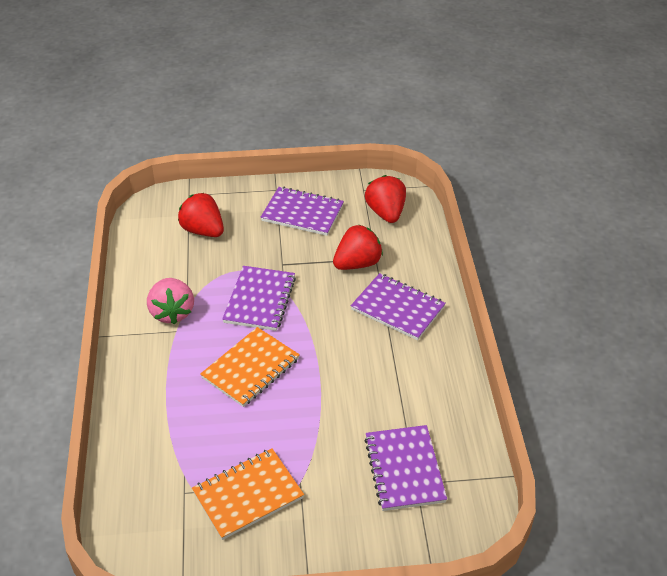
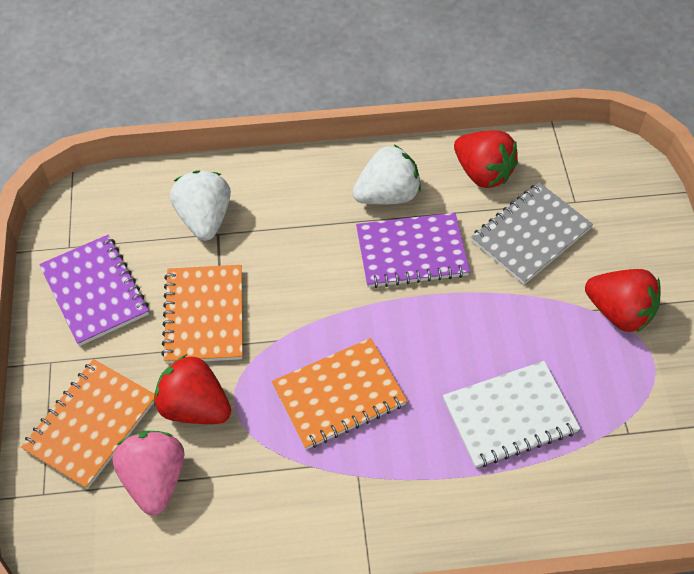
grey notebook: 0 -> 1
orange notebook: 2 -> 3
purple notebook: 4 -> 2
white notebook: 0 -> 1
white strawberry: 0 -> 2

